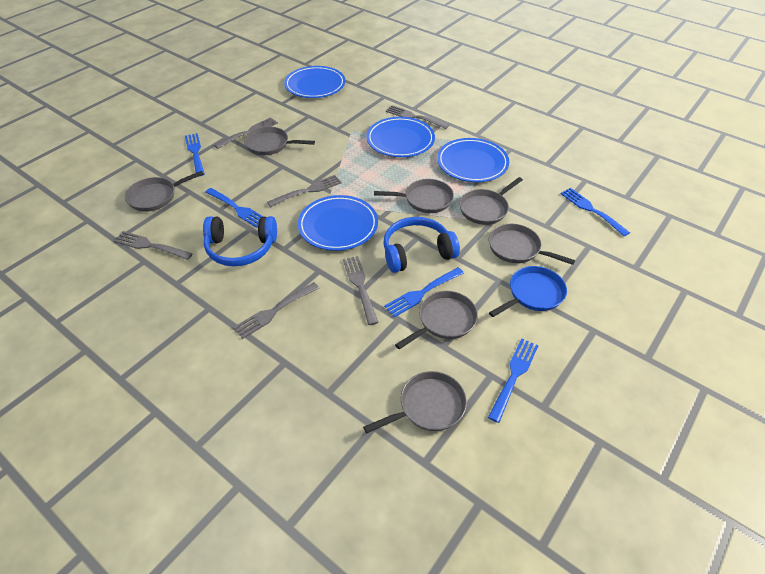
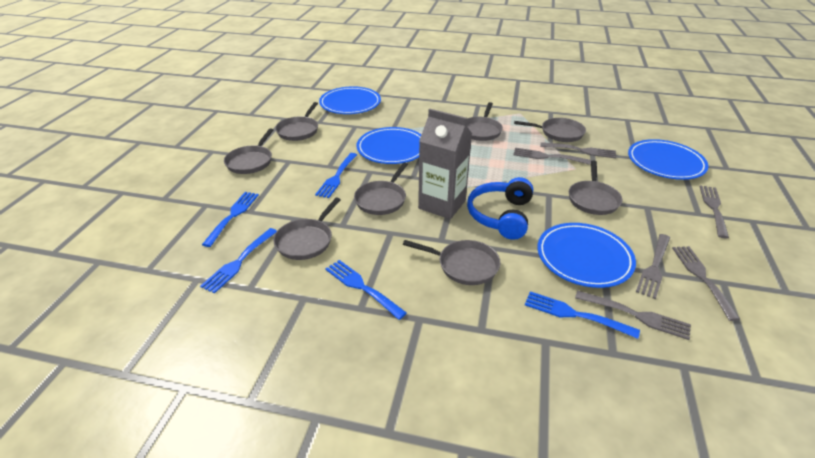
blue headphones: 2 -> 1
blue pan: 1 -> 0
grey carton: 0 -> 1
grey pan: 7 -> 8

